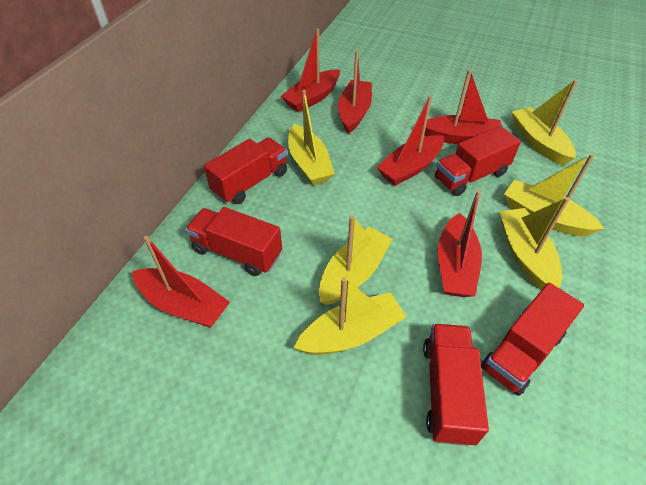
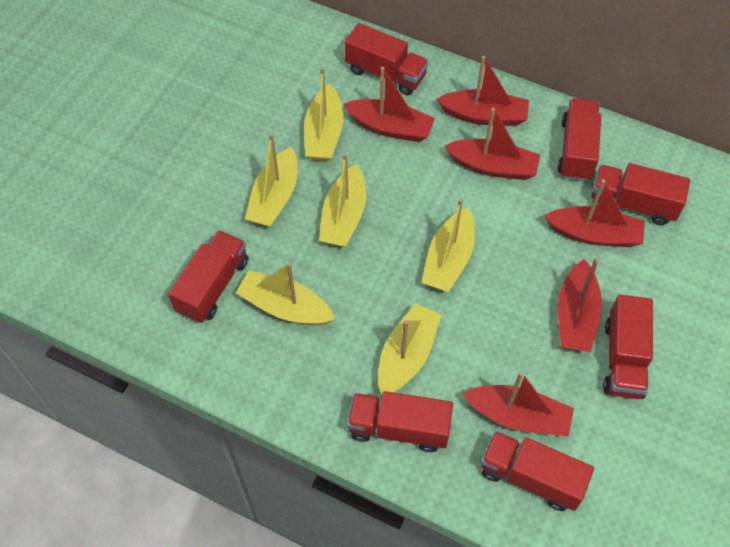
red truck: 5 -> 7

